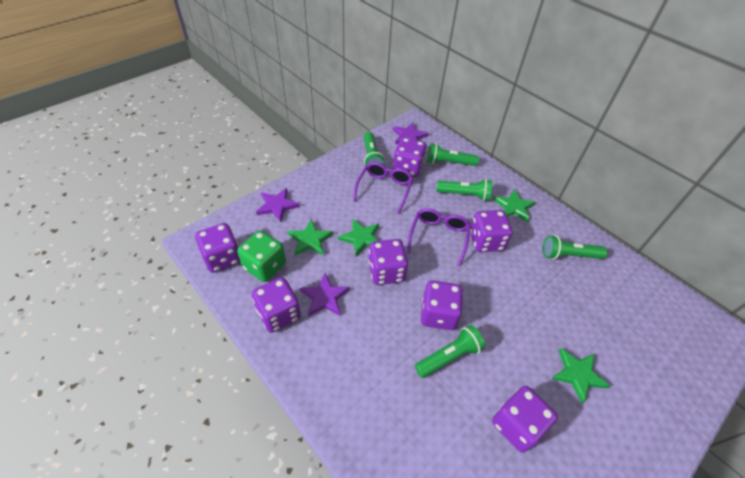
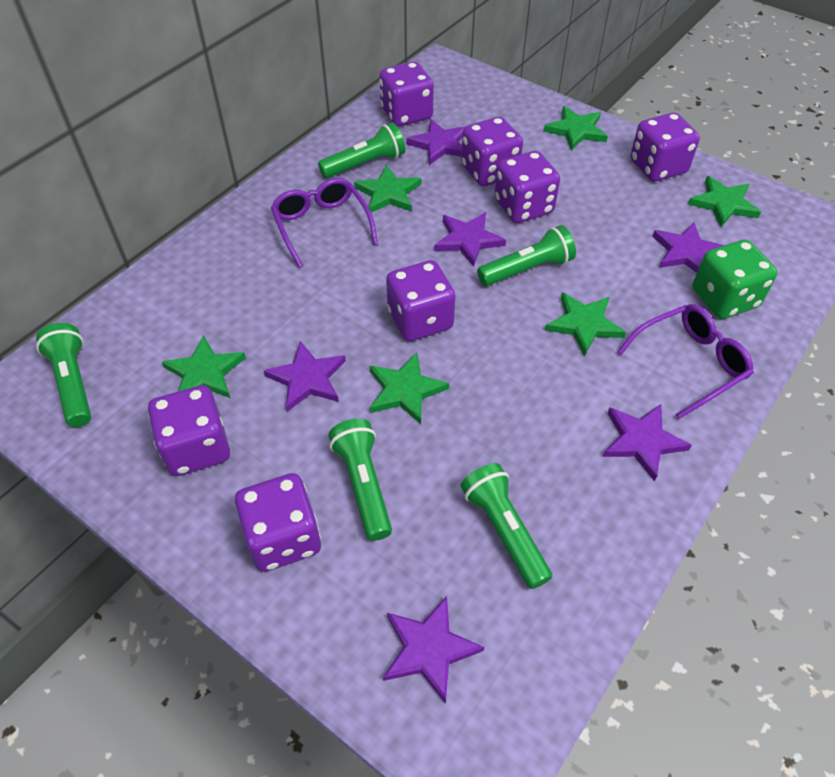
green star: 4 -> 6
purple star: 3 -> 6

